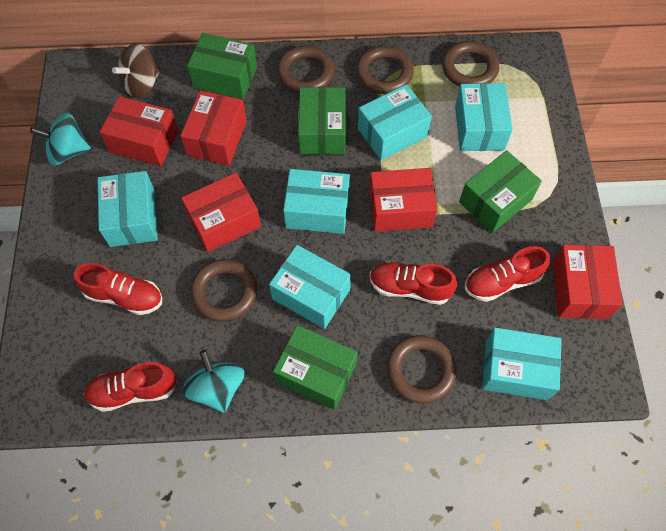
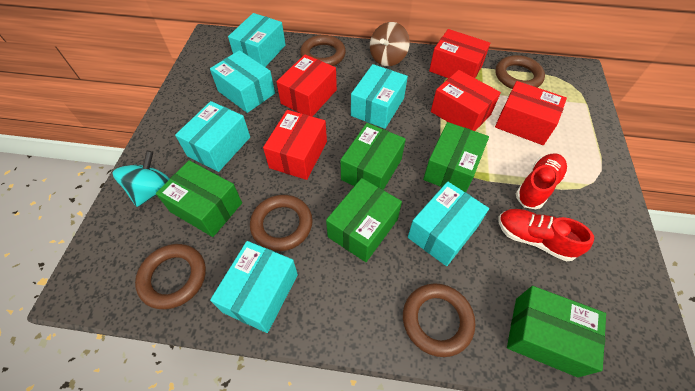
green box: 4 -> 5
red shoe: 4 -> 2
turquoise spinning top: 2 -> 1

